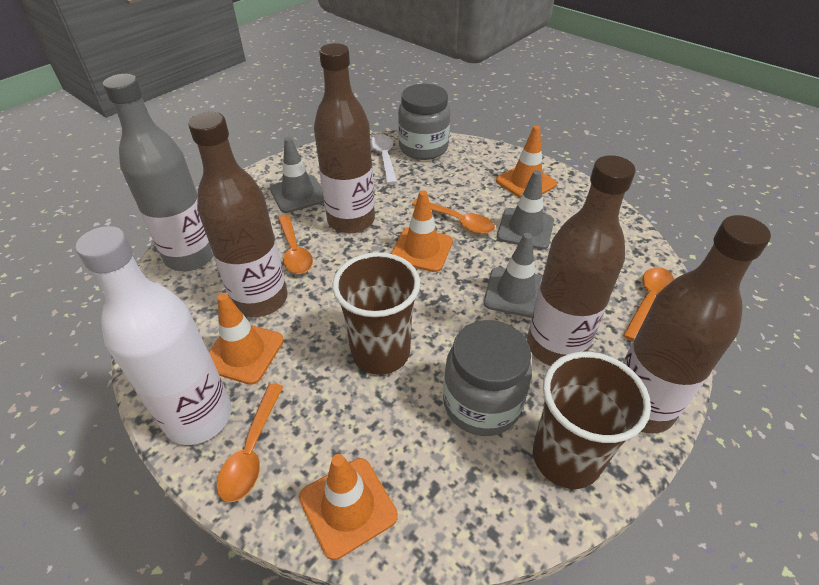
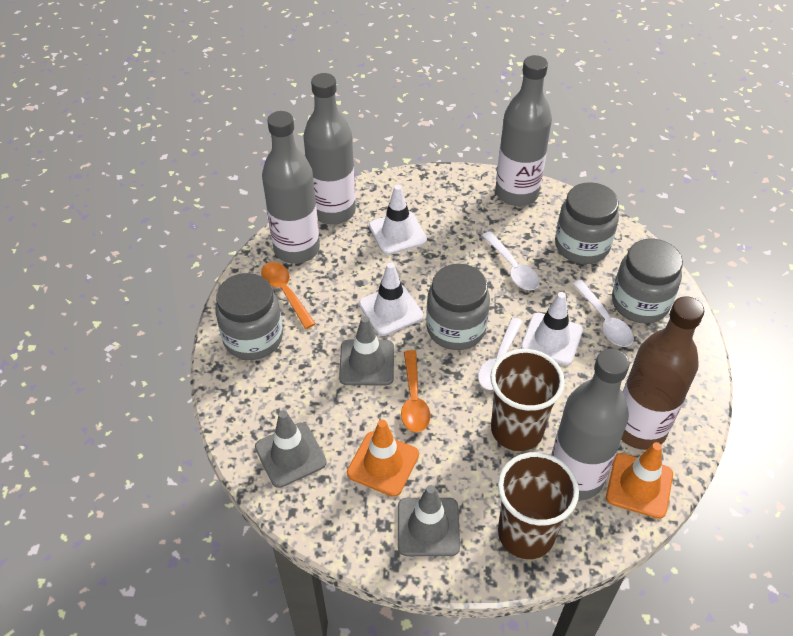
brown bottle: 4 -> 1
grey bottle: 1 -> 4
grey jar: 2 -> 4
orange spoon: 4 -> 2
orange traffic cone: 4 -> 2
white bottle: 1 -> 0
white spoon: 1 -> 3
white traffic cone: 0 -> 3

